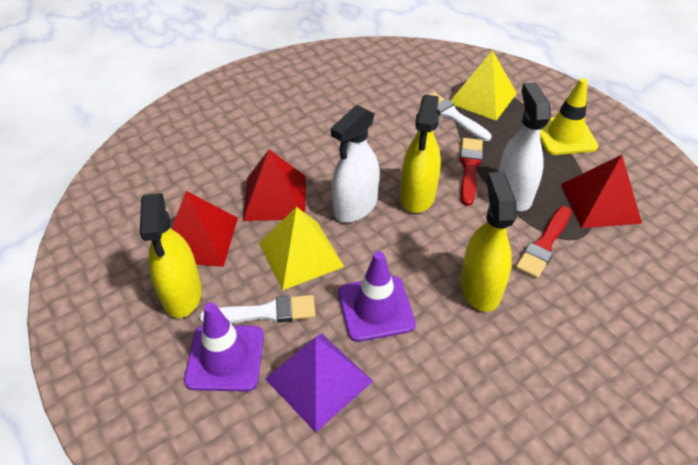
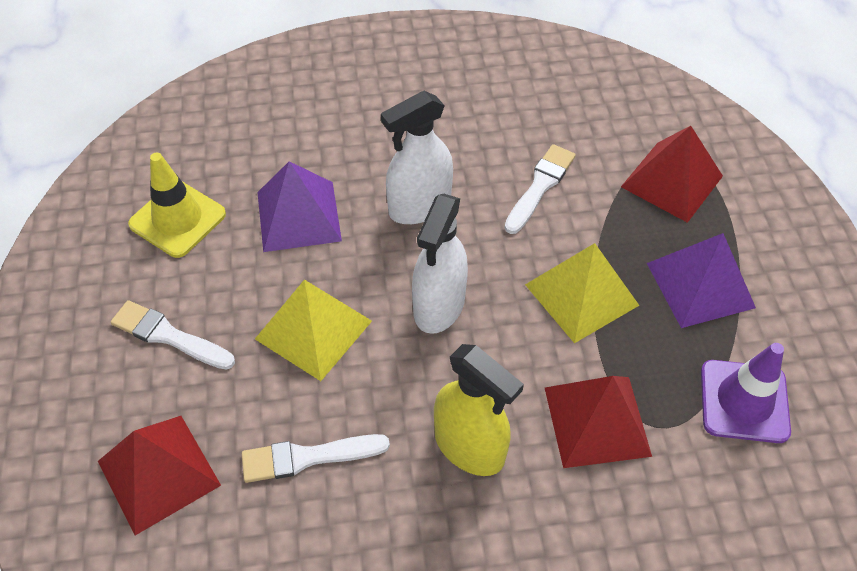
purple pyramid: 1 -> 2
purple traffic cone: 2 -> 1
red brush: 2 -> 0
white brush: 2 -> 3
yellow spray bottle: 3 -> 1

